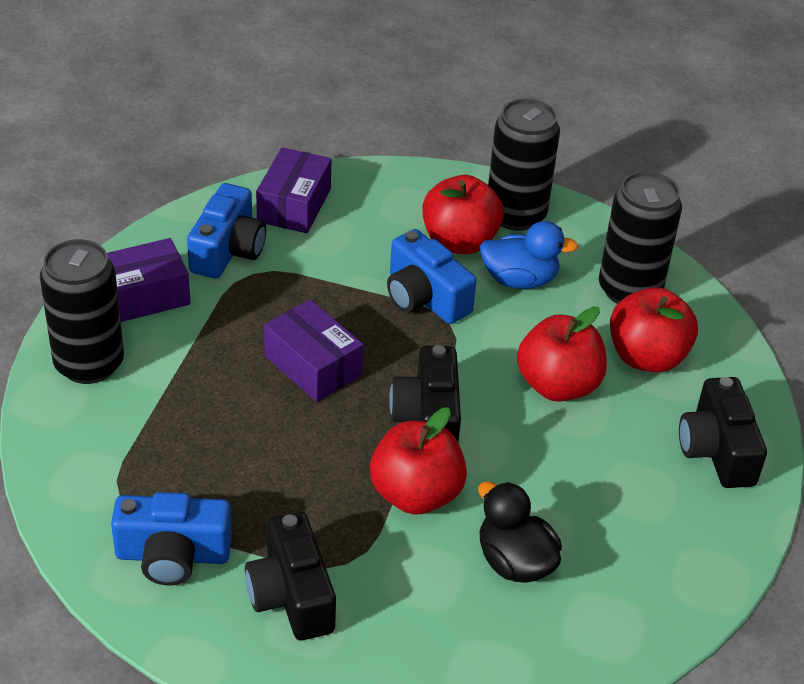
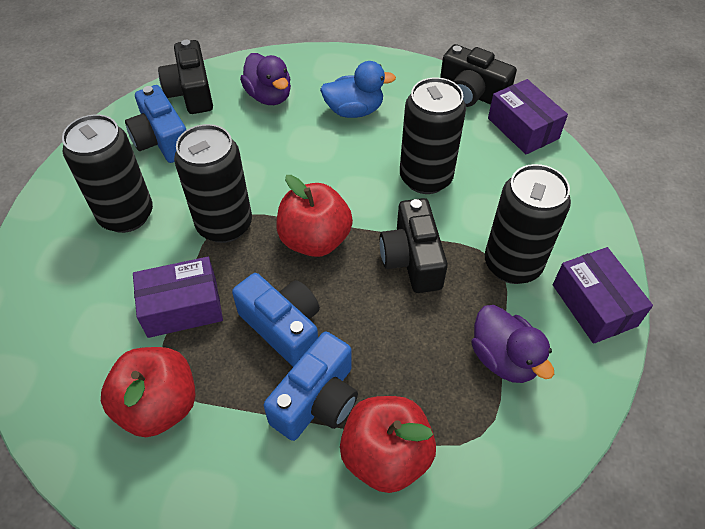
black can: 3 -> 4
black duck: 1 -> 0
purple duck: 0 -> 2
red apple: 4 -> 3

